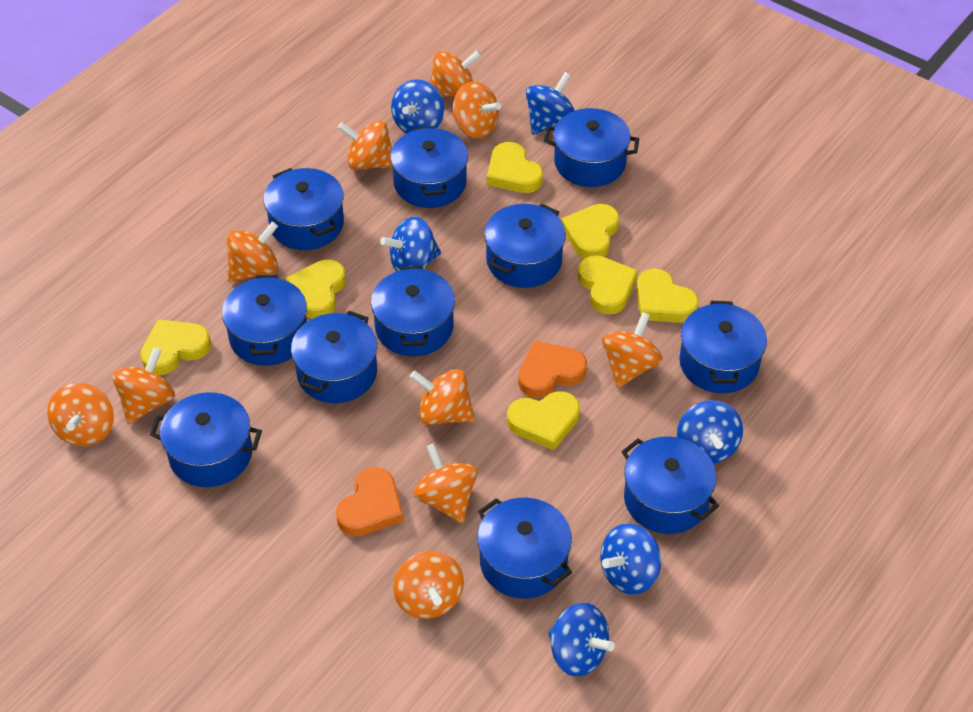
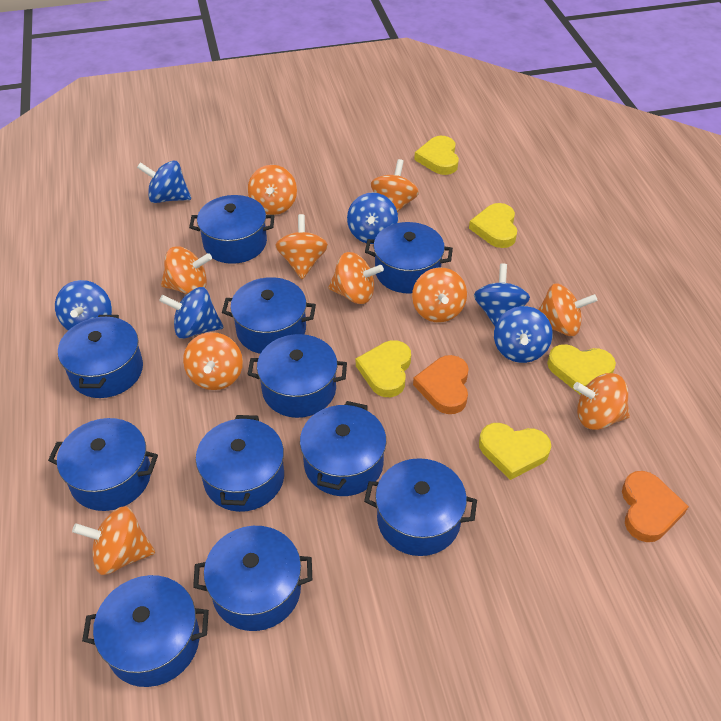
yellow heart: 7 -> 5

